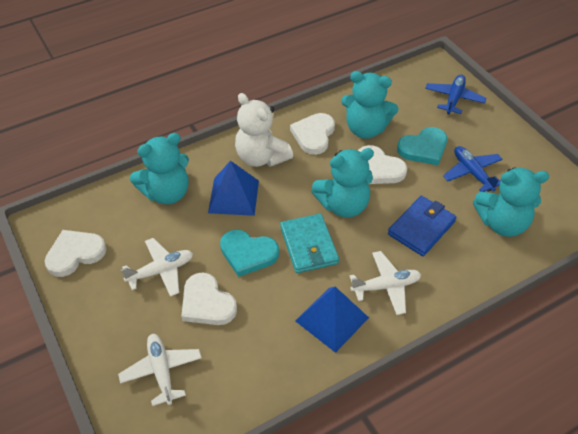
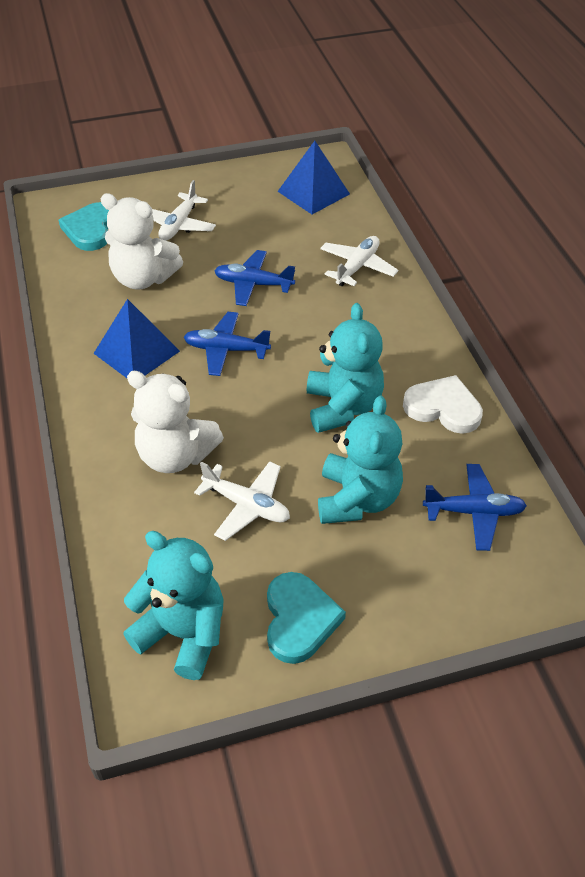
blue plane: 2 -> 3
blue wallet: 1 -> 0
turquoise teddy bear: 4 -> 3
turquoise wallet: 1 -> 0
white heart: 4 -> 1
white teddy bear: 1 -> 2

